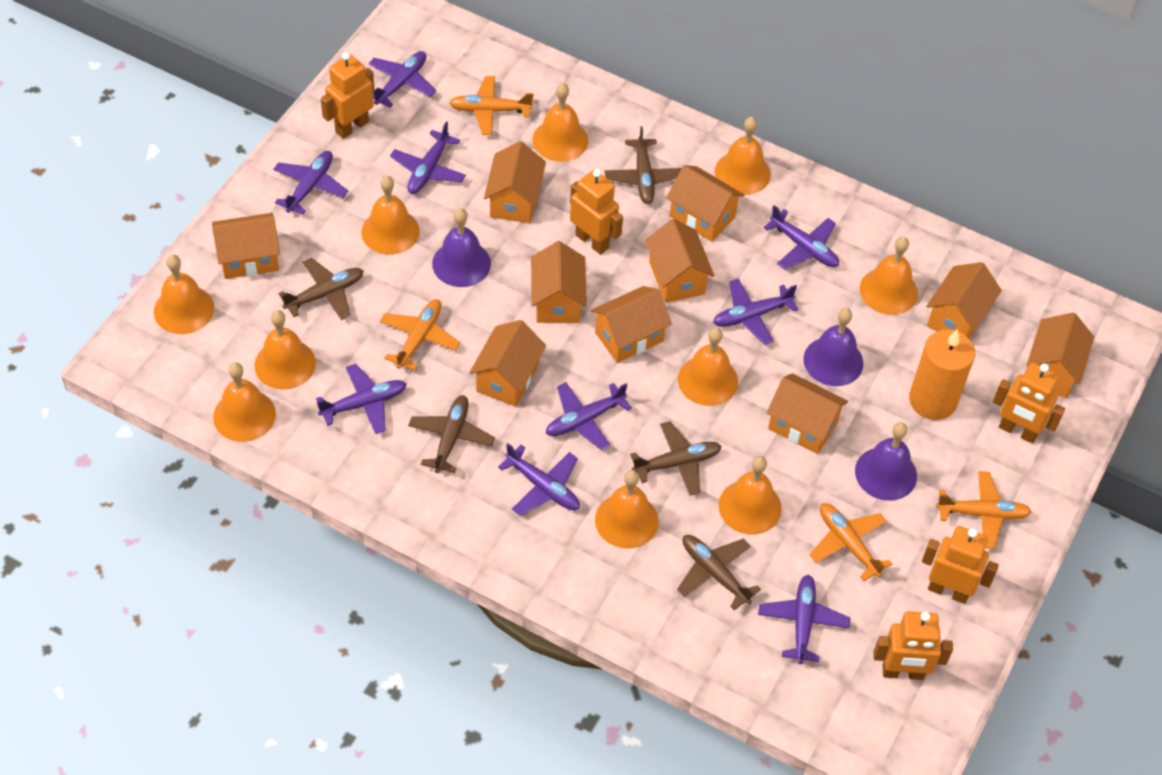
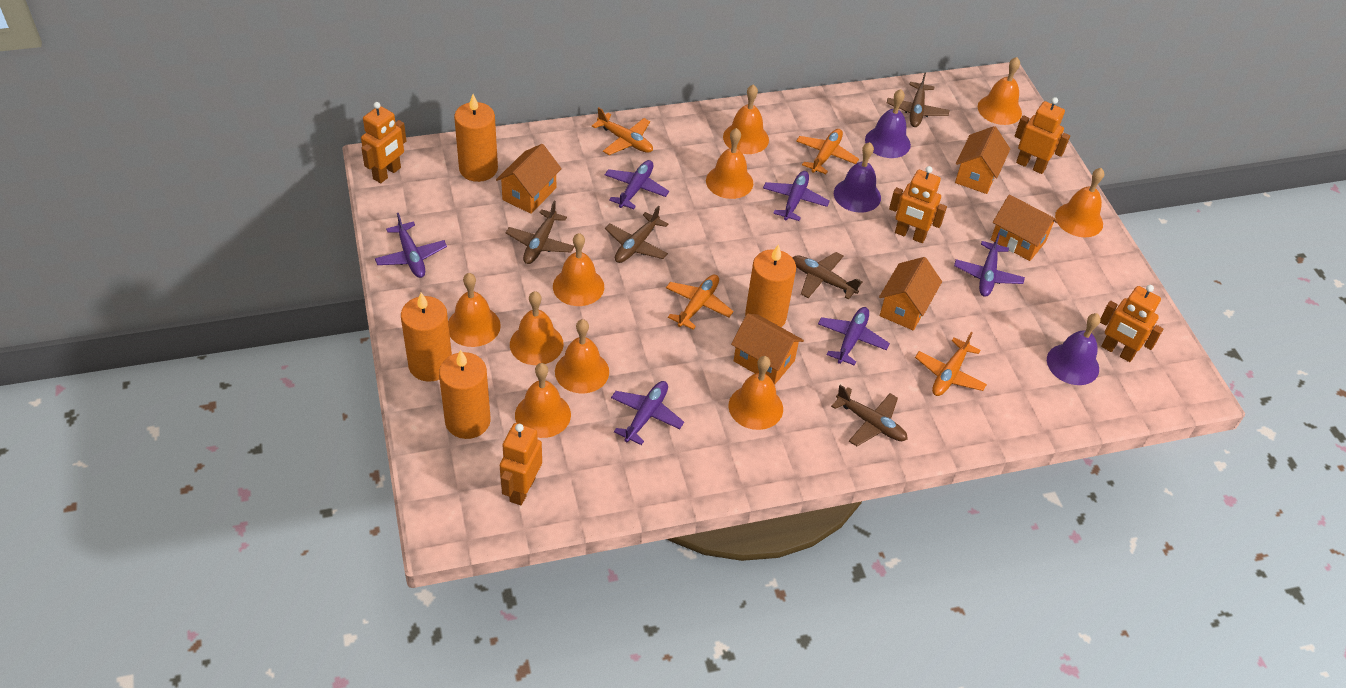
orange candle: 1 -> 4
orange house: 10 -> 5
purple plane: 9 -> 6

